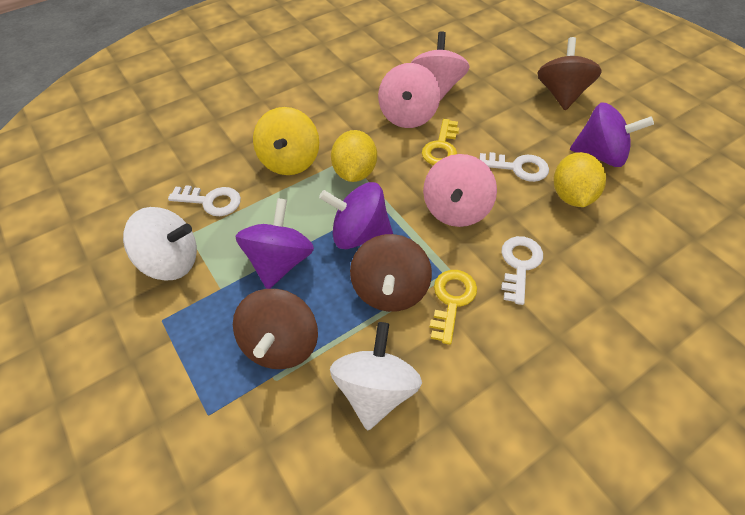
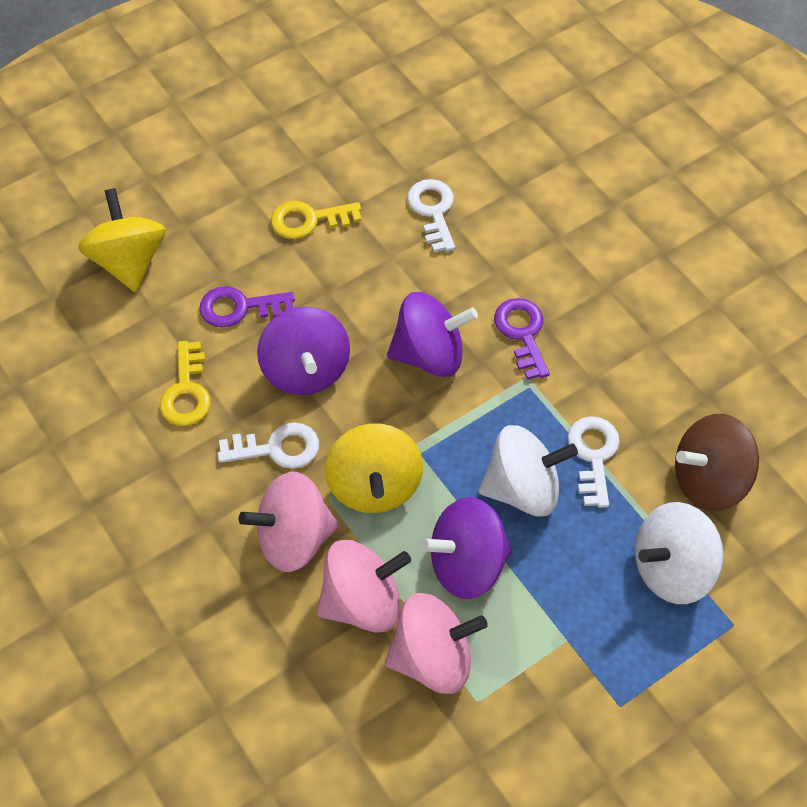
brown spinning top: 3 -> 1
purple key: 0 -> 2
yellow lemon: 2 -> 0
yellow spinning top: 1 -> 2

